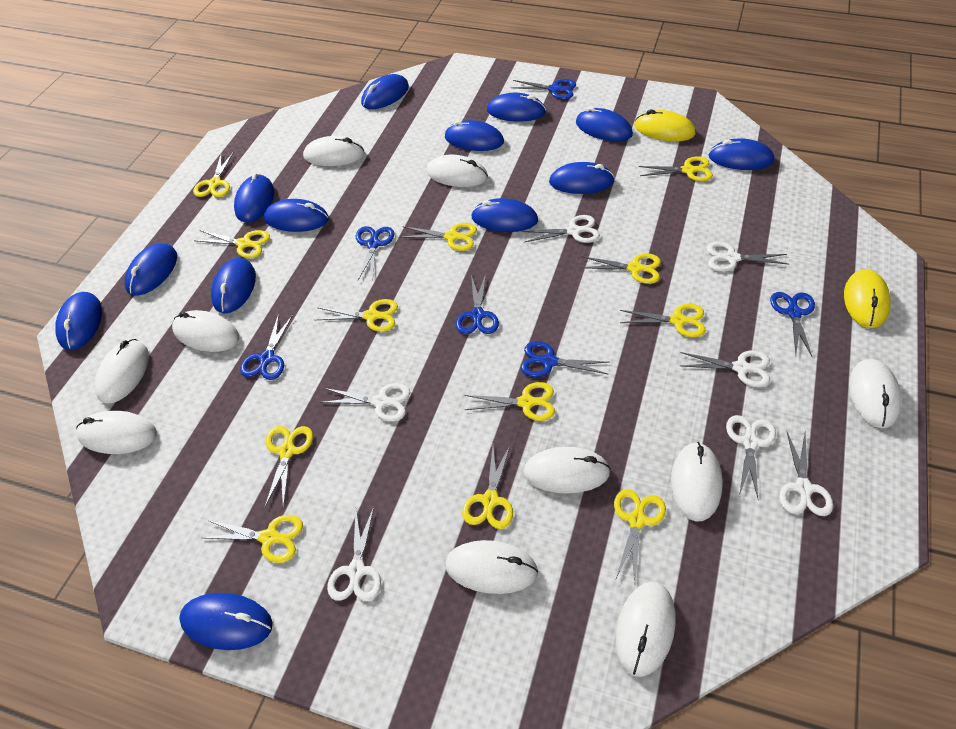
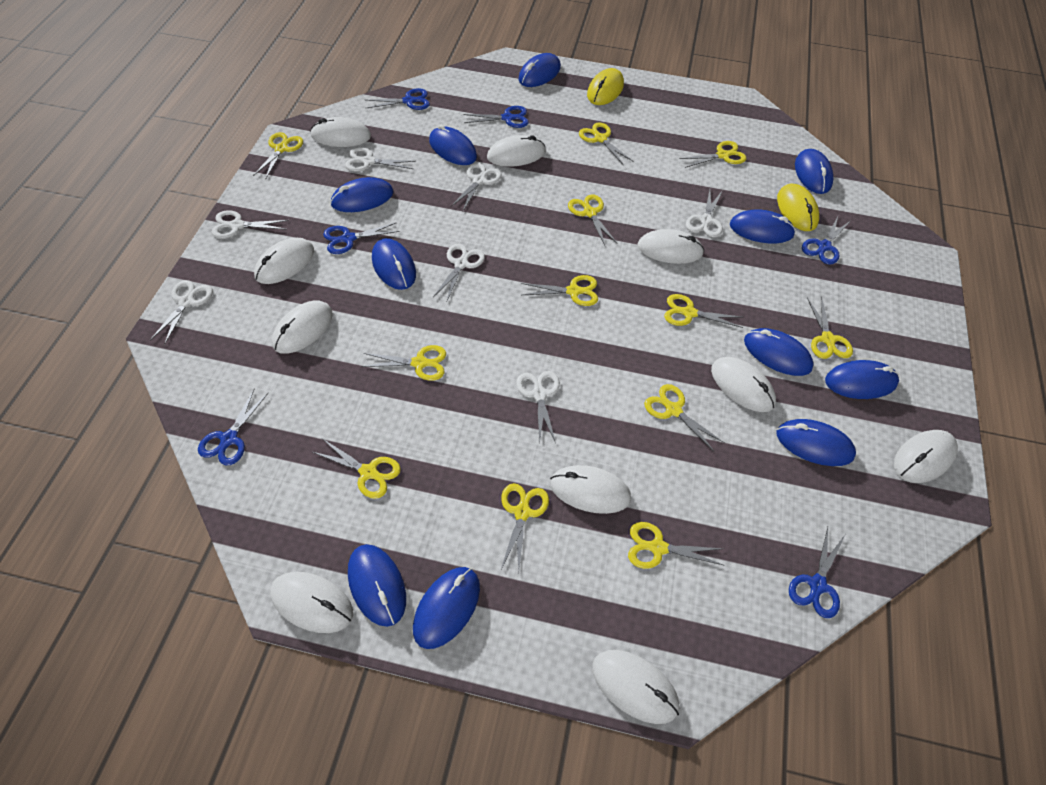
blue mouse: 13 -> 11

